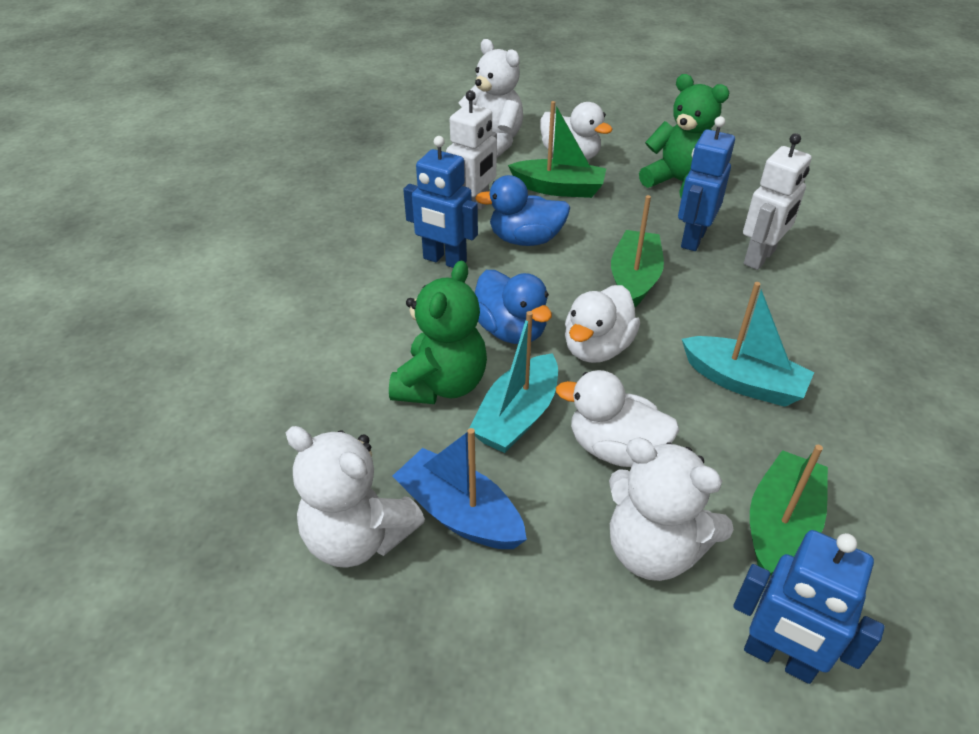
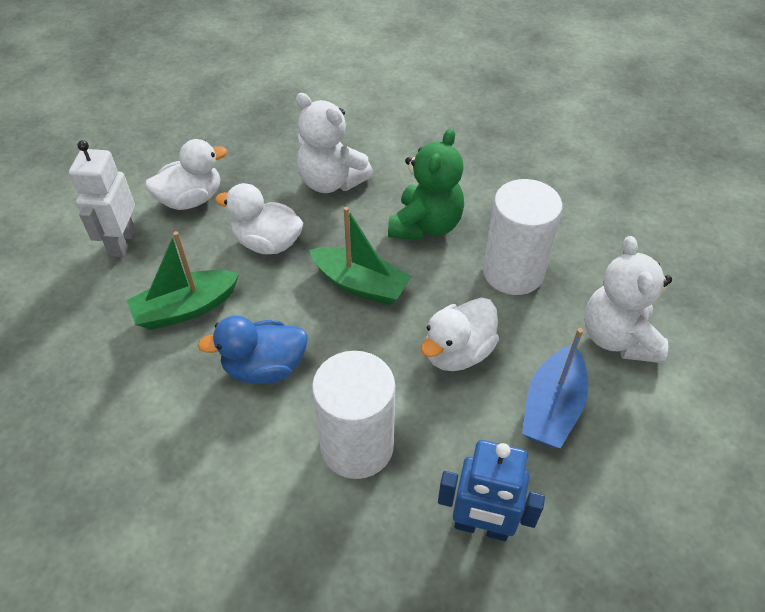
blue duck: 2 -> 1
blue robot: 3 -> 1
green boat: 3 -> 2
green teddy bear: 2 -> 1
turquoise boat: 2 -> 0
white cylinder: 0 -> 2
white robot: 2 -> 1
white teddy bear: 3 -> 2

